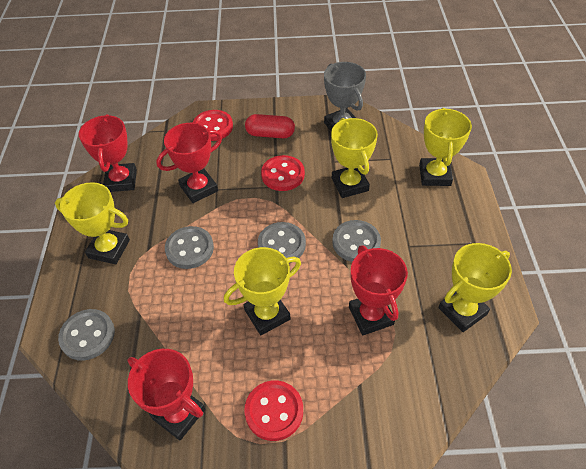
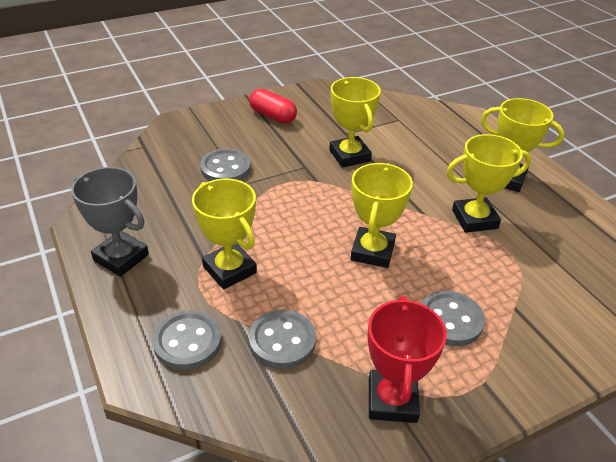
red button: 3 -> 0
red trophy: 4 -> 1

